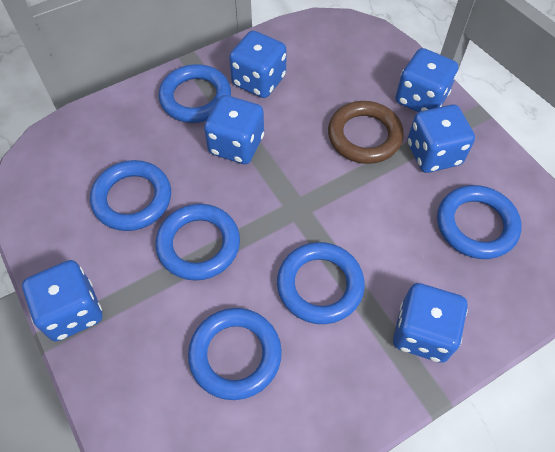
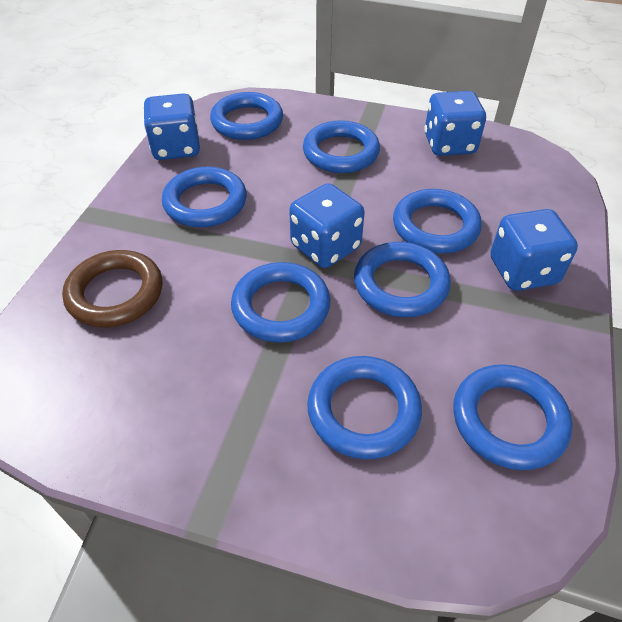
blue dice: 6 -> 4
blue ring: 6 -> 8

